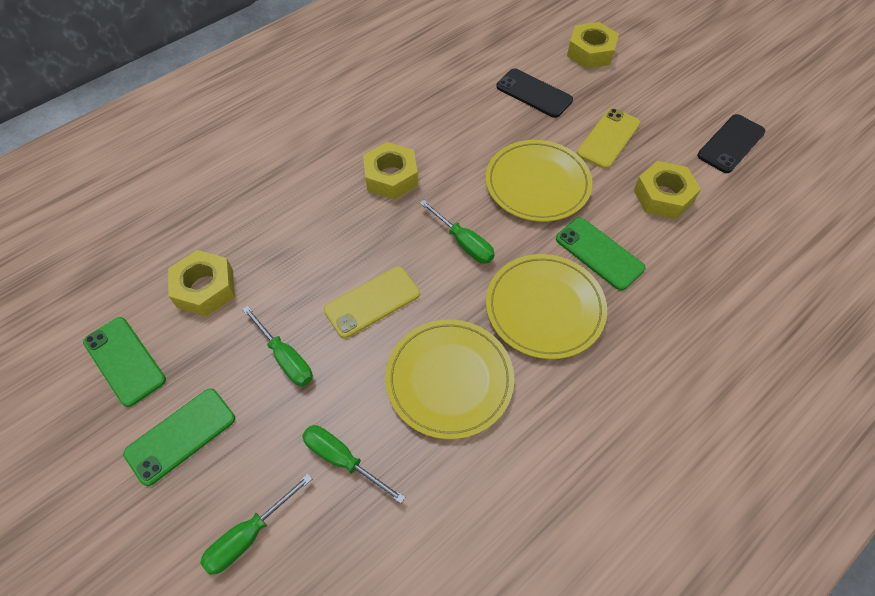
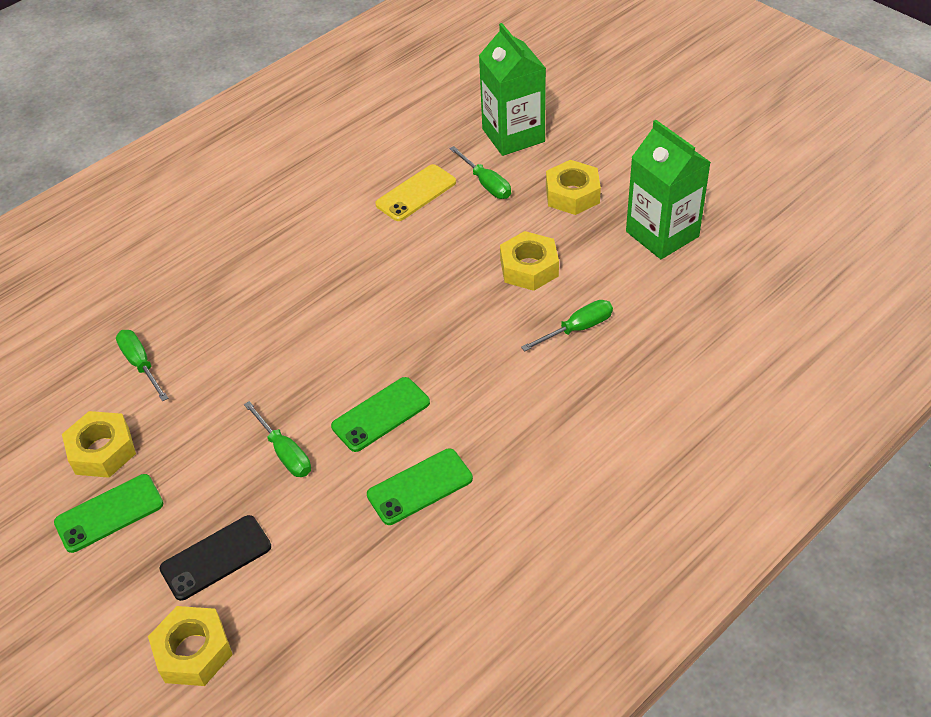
black phone: 2 -> 1
green carton: 0 -> 2
yellow phone: 2 -> 1
yellow plate: 3 -> 0

